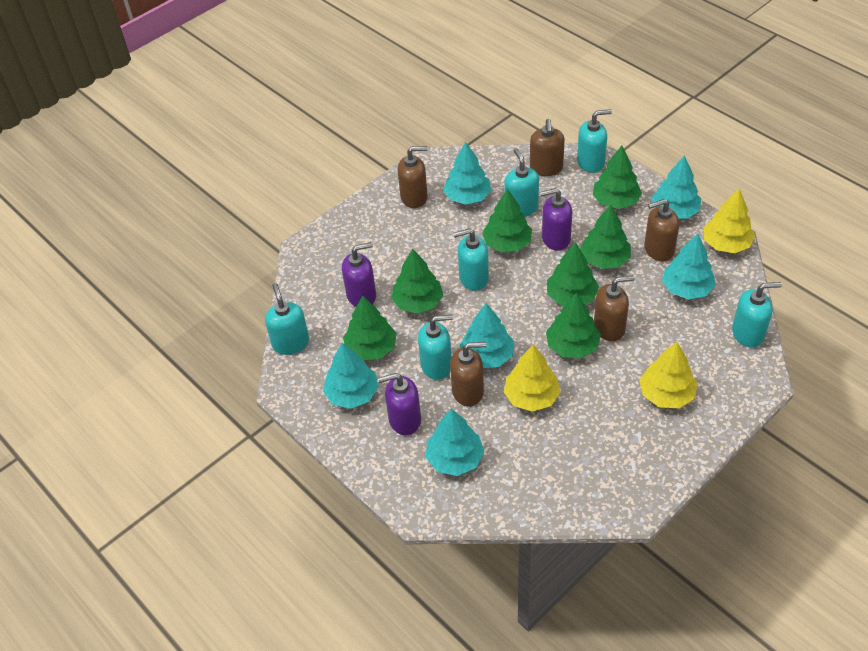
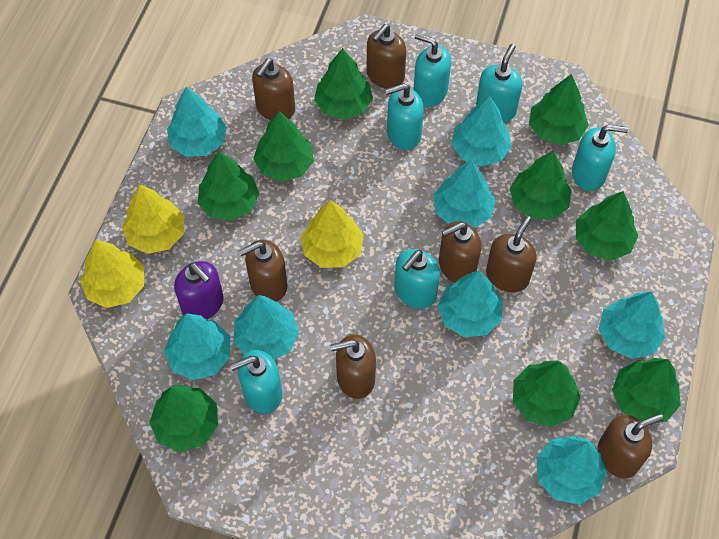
brown soap dispenser: 5 -> 7
green tree: 7 -> 9
purple soap dispenser: 3 -> 1
turquoise tree: 6 -> 8

